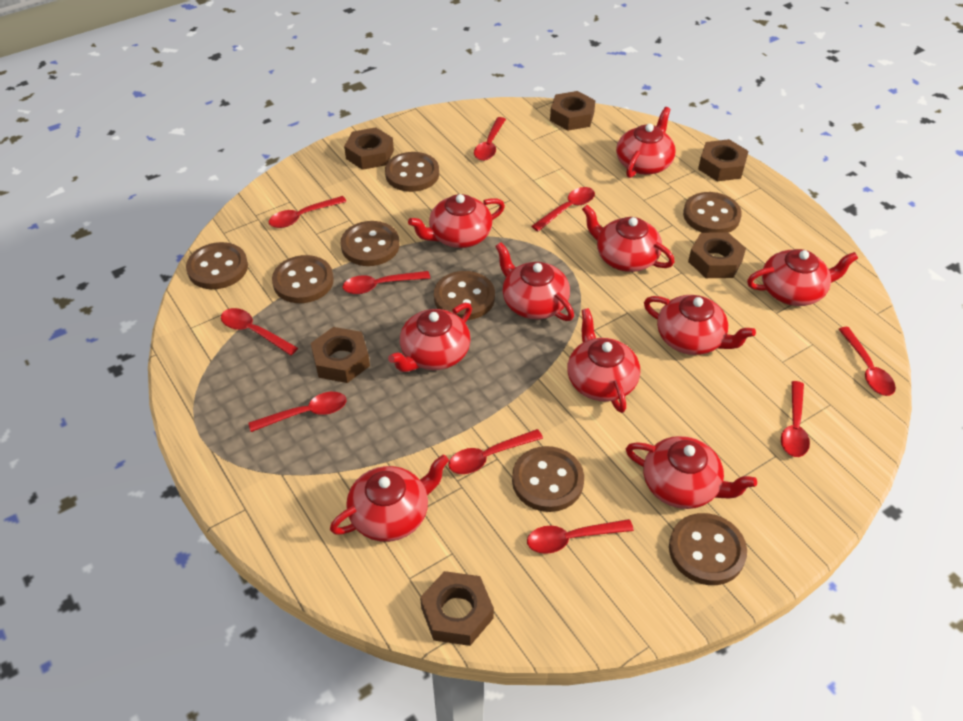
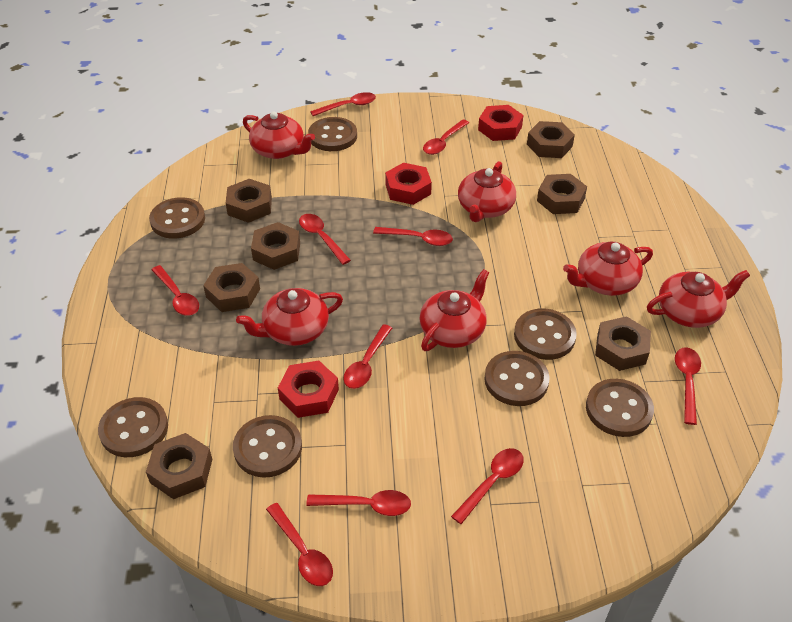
brown button: 8 -> 7
brown nut: 6 -> 7
red nut: 0 -> 3
red teapot: 10 -> 6

